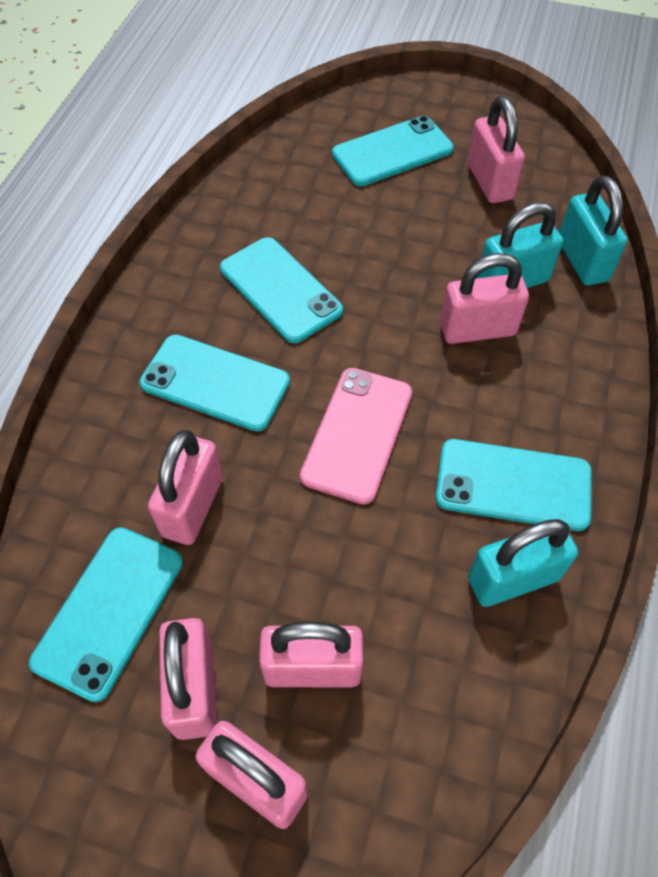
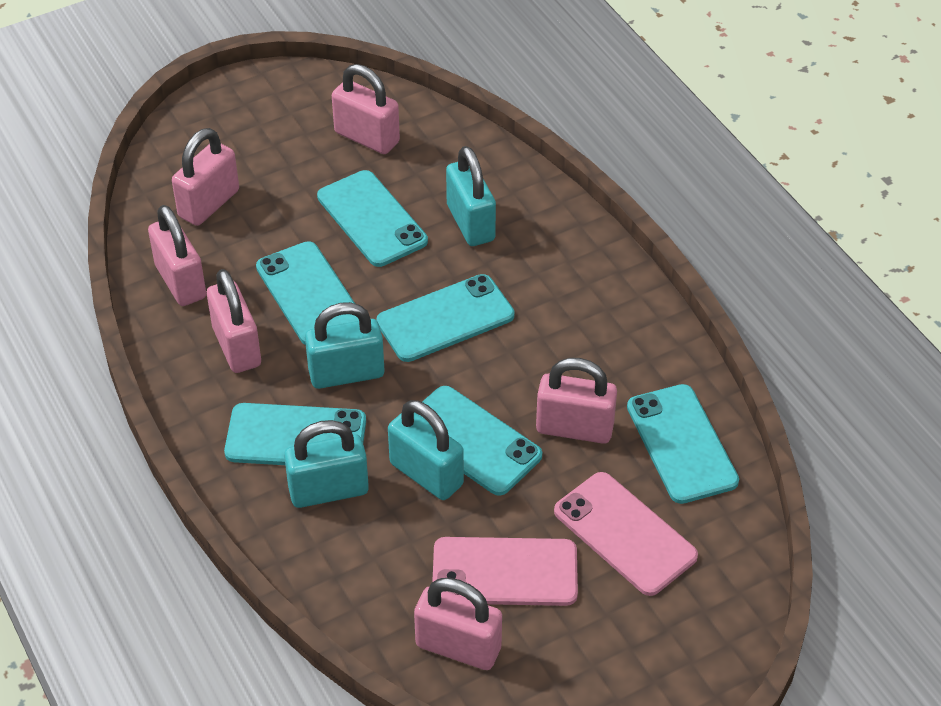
pink phone: 1 -> 2
turquoise padlock: 3 -> 4
turquoise phone: 5 -> 6

